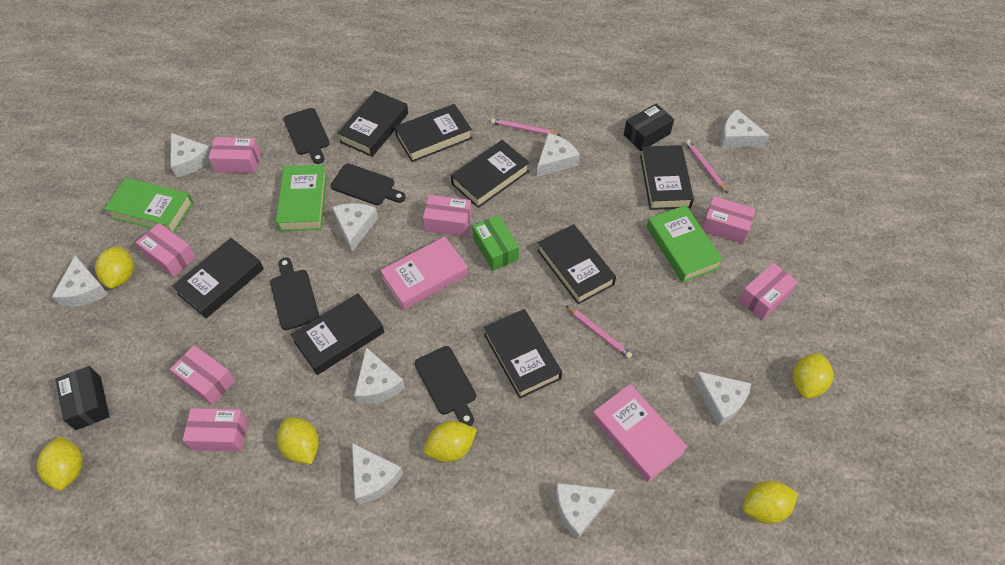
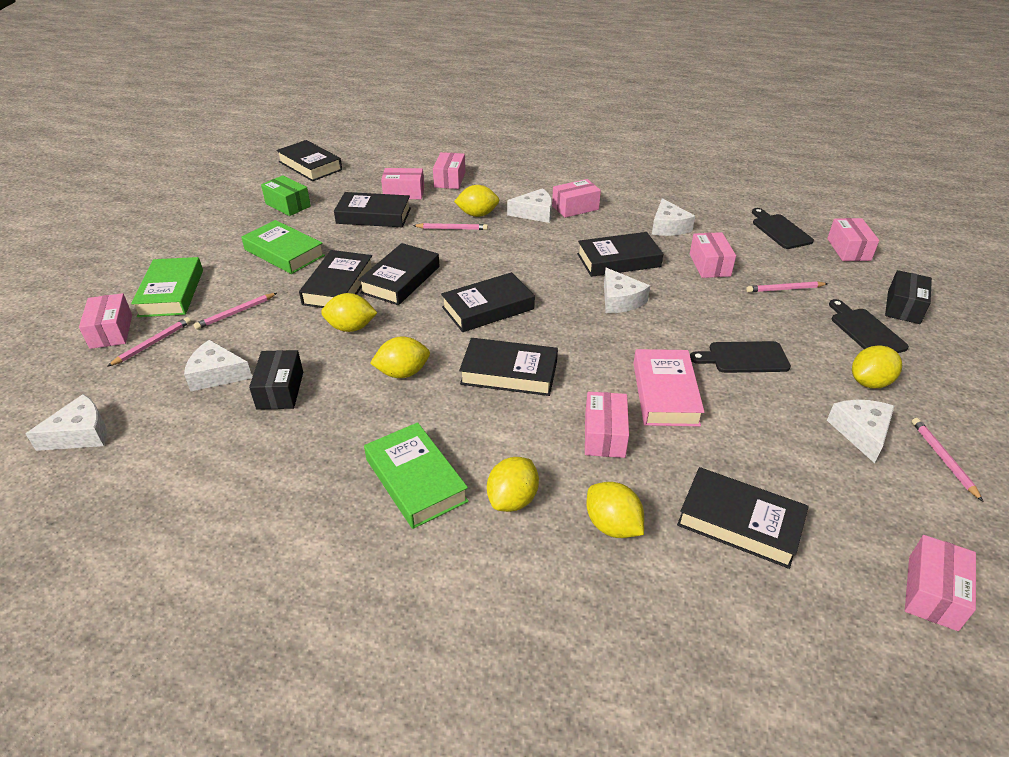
black cutting board: 4 -> 3
pink book: 2 -> 1
pink box: 7 -> 8
pink pencil: 3 -> 5
white cheese: 9 -> 6

